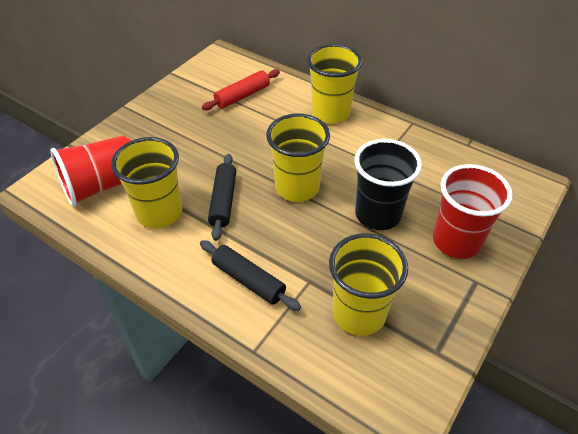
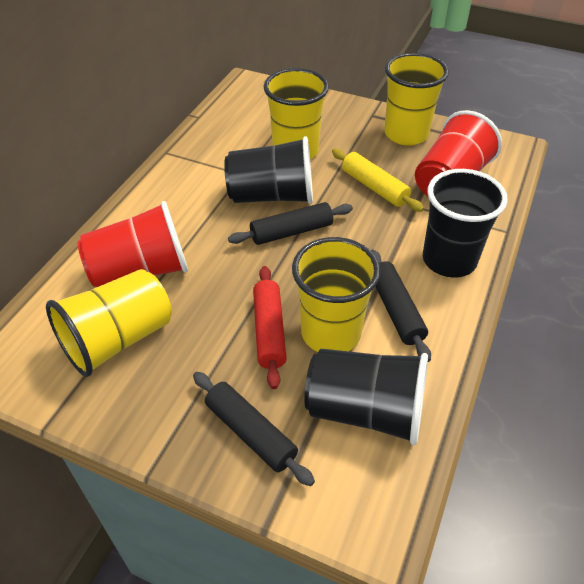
black cup: 1 -> 3
black rolling pin: 2 -> 3
yellow rolling pin: 0 -> 1

